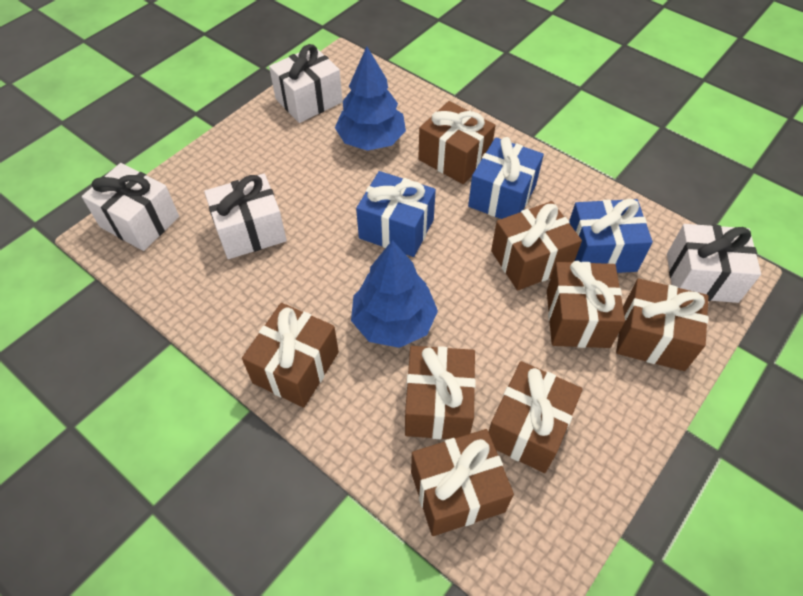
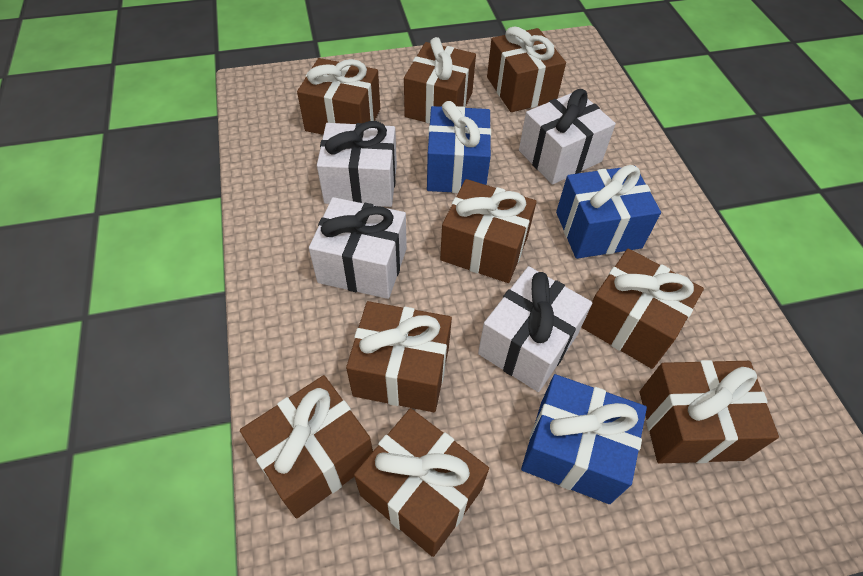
blue tree: 2 -> 0
brown gift: 8 -> 9

